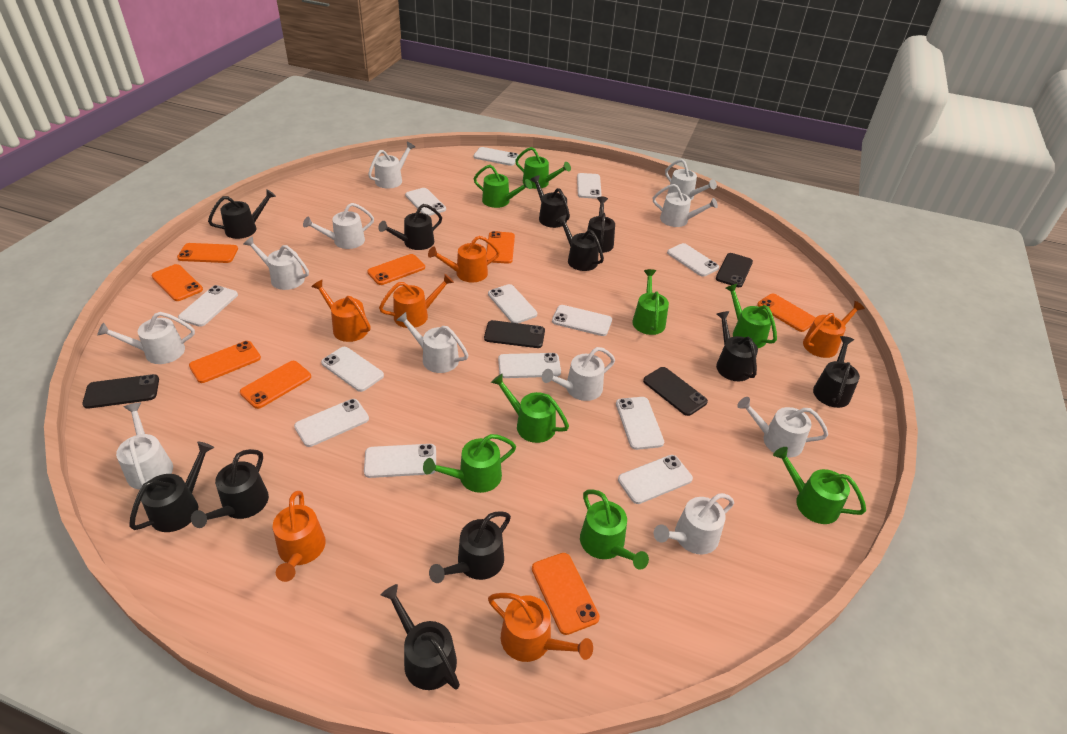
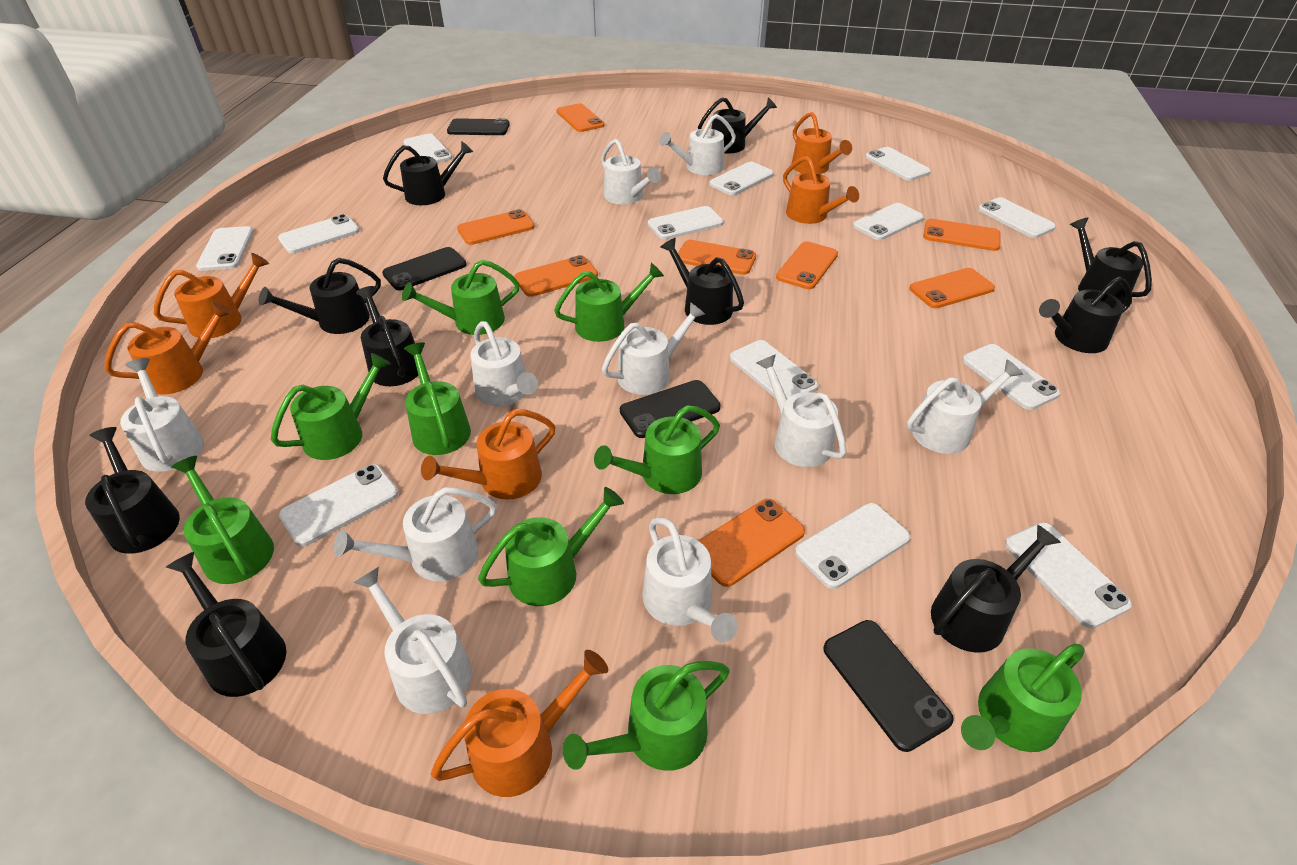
black watering can: 11 -> 10
green watering can: 8 -> 9
white watering can: 11 -> 10

